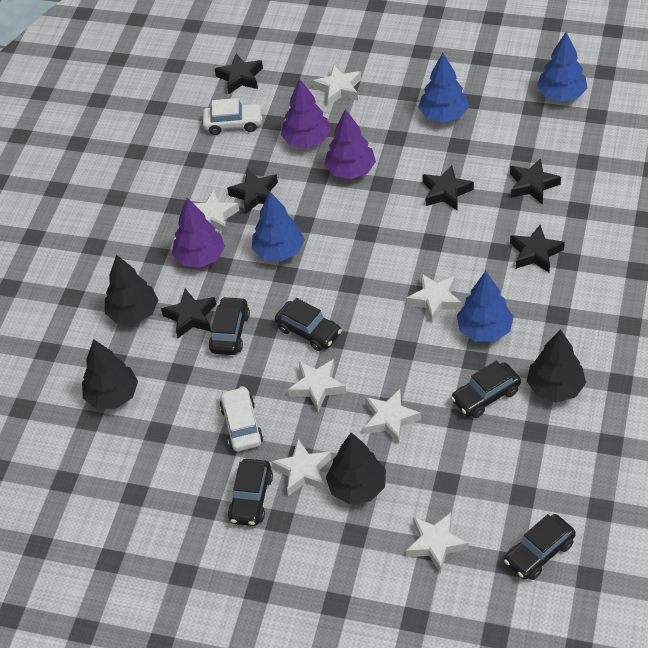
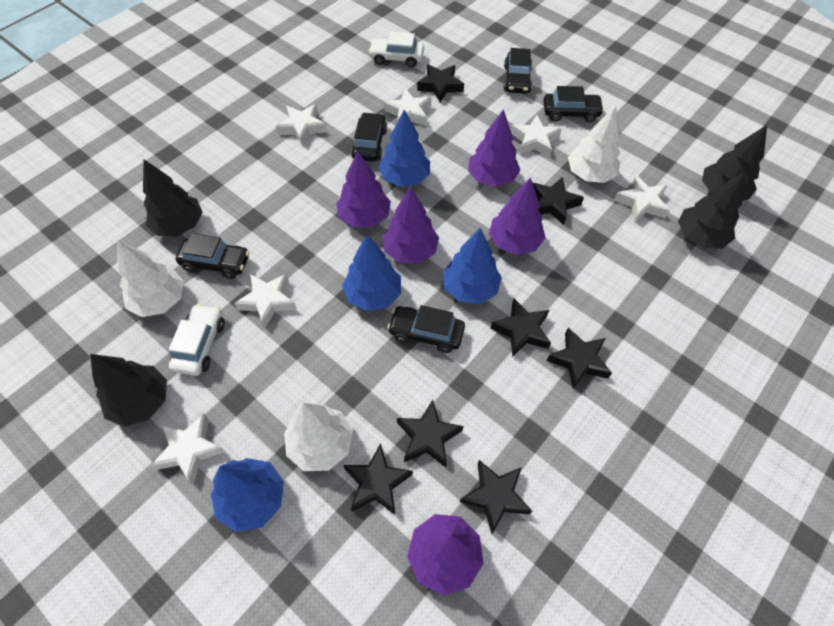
black star: 6 -> 7
purple tree: 3 -> 5
white star: 7 -> 6
white tree: 0 -> 3

